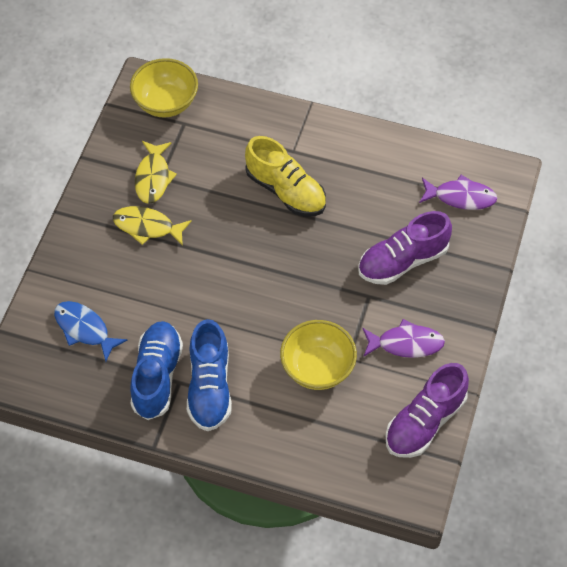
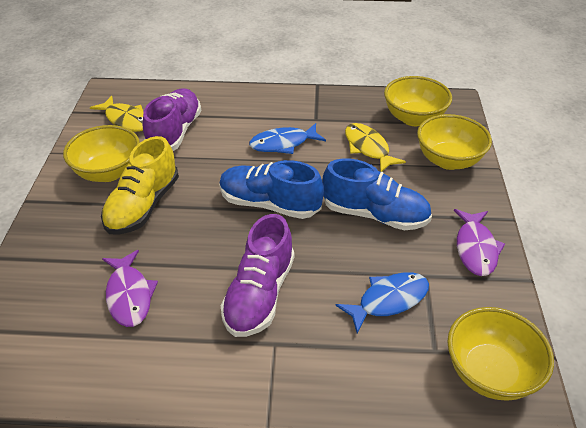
blue fish: 1 -> 2
yellow bowl: 2 -> 4

